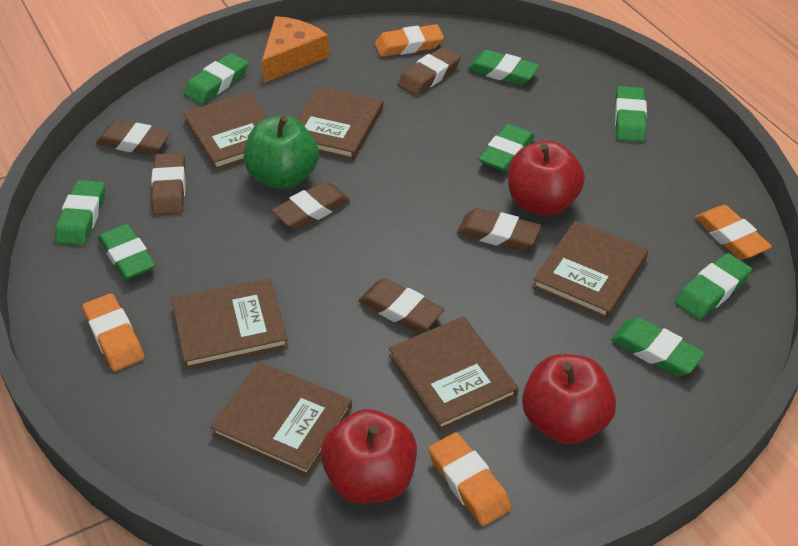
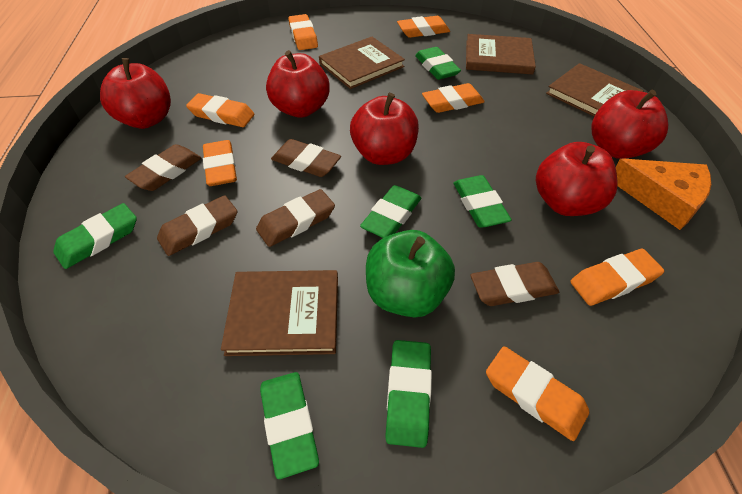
brown book: 6 -> 4
brown eraser: 6 -> 5
green eraser: 8 -> 6
orange eraser: 4 -> 7
red apple: 3 -> 5

